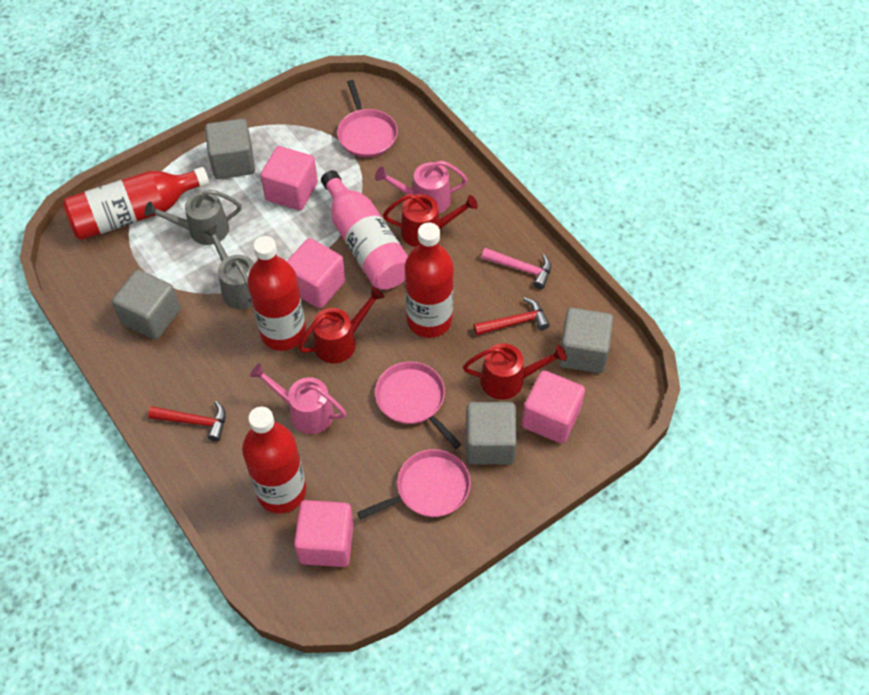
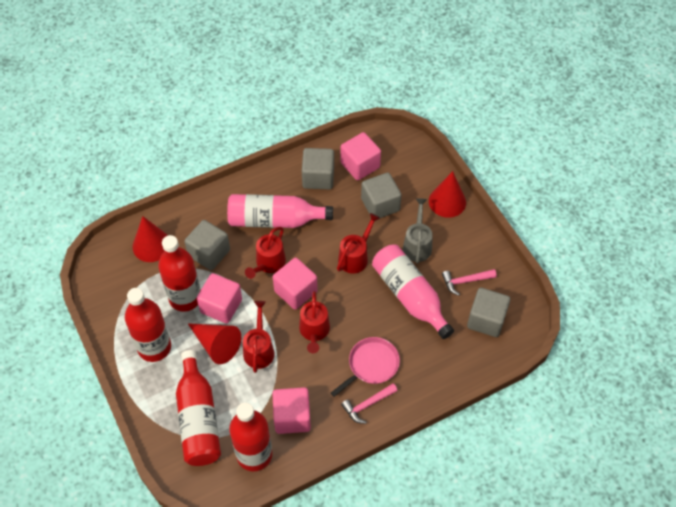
grey watering can: 2 -> 1
pink bottle: 1 -> 2
pink hammer: 1 -> 2
pink pan: 3 -> 1
pink watering can: 2 -> 0
red cone: 0 -> 3
red hammer: 2 -> 0
red watering can: 3 -> 4

